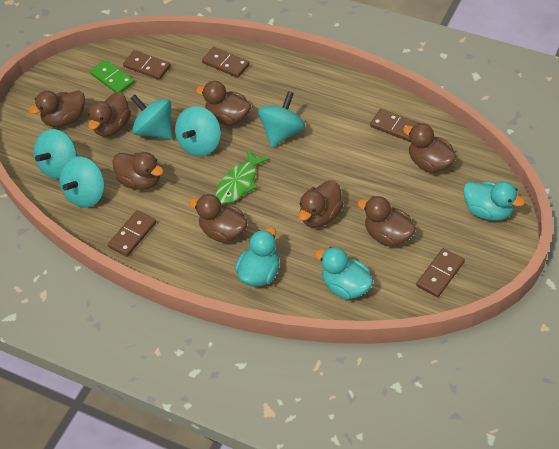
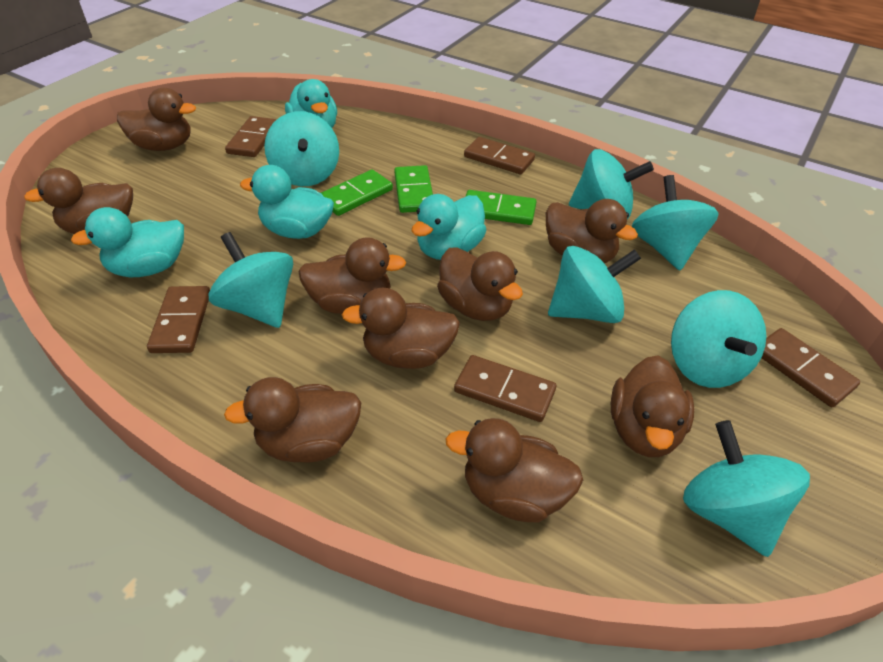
brown duck: 8 -> 9
green domino: 1 -> 3
green fish: 1 -> 0
turquoise duck: 3 -> 4
turquoise spinning top: 5 -> 7

